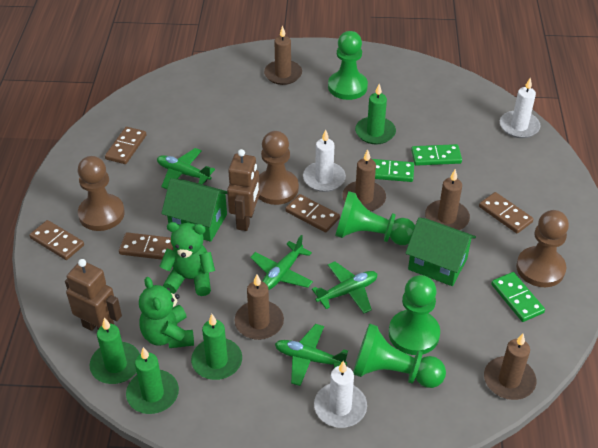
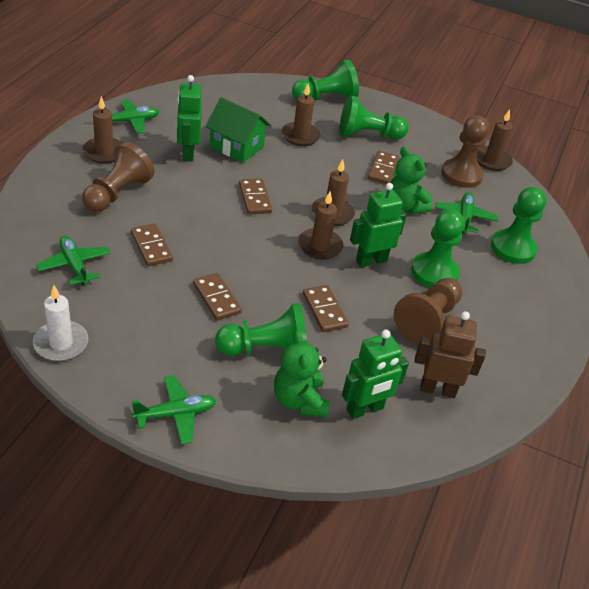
brown robot: 2 -> 1
green candle: 4 -> 0
green domino: 3 -> 0
green house: 2 -> 1
green pawn: 4 -> 5
green robot: 0 -> 3
white candle: 3 -> 1

